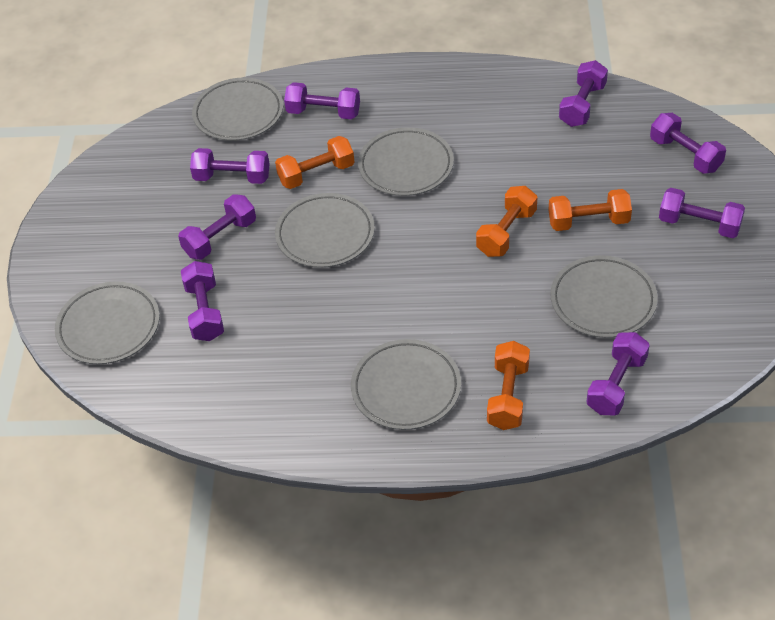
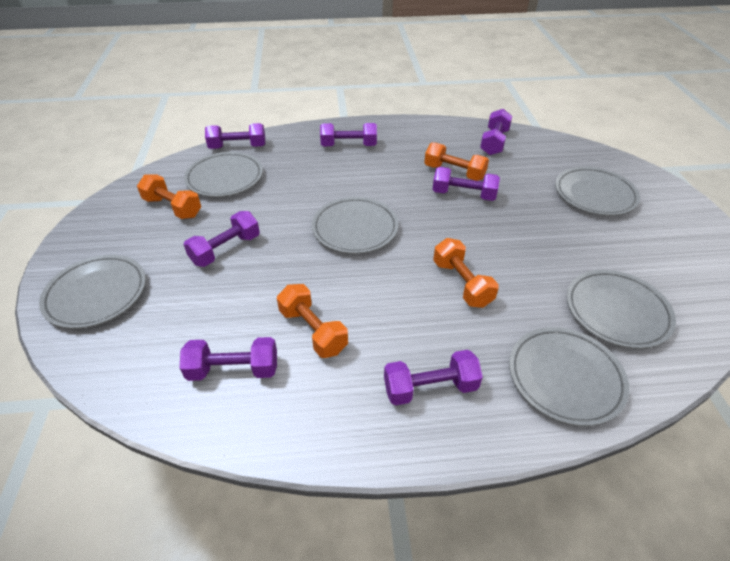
purple dumbbell: 8 -> 7

